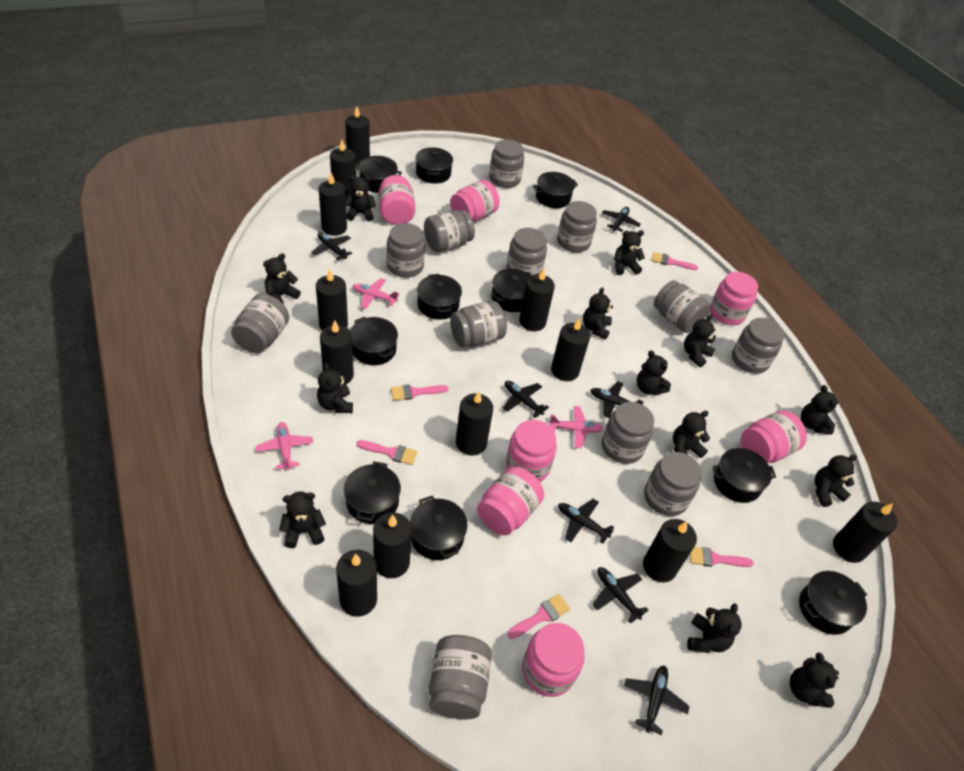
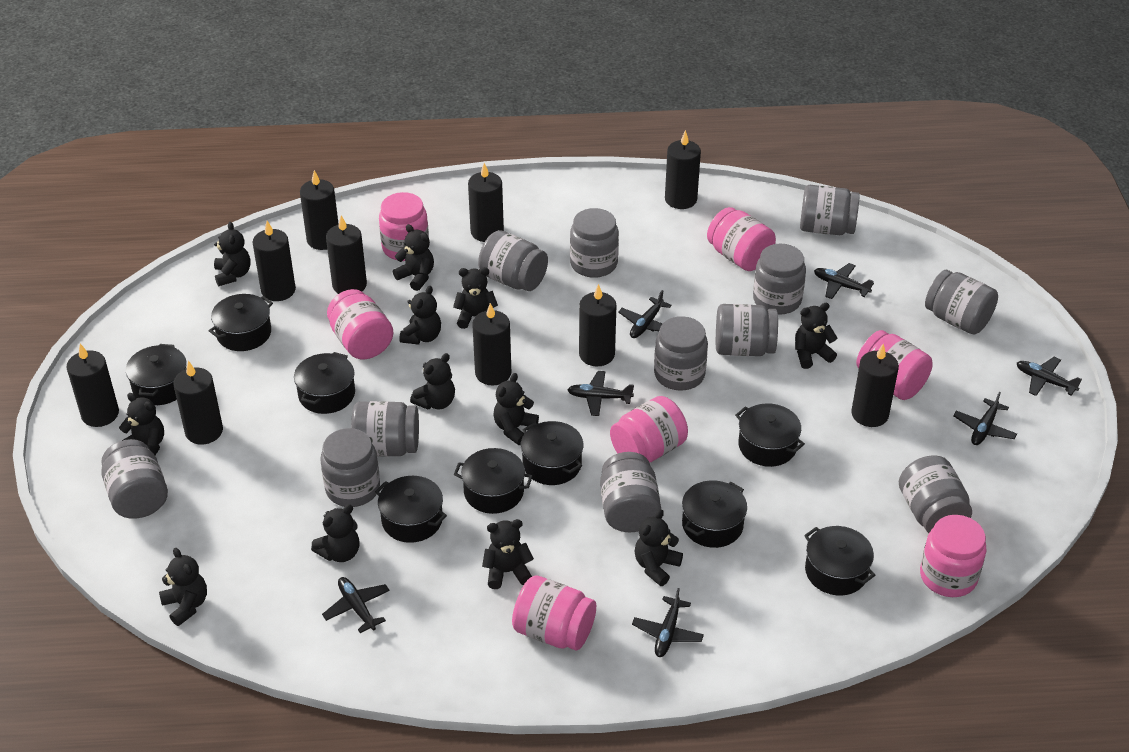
black candle: 12 -> 10
black pot: 10 -> 9
black teddy bear: 13 -> 12
pink brush: 5 -> 0
pink plane: 3 -> 0

